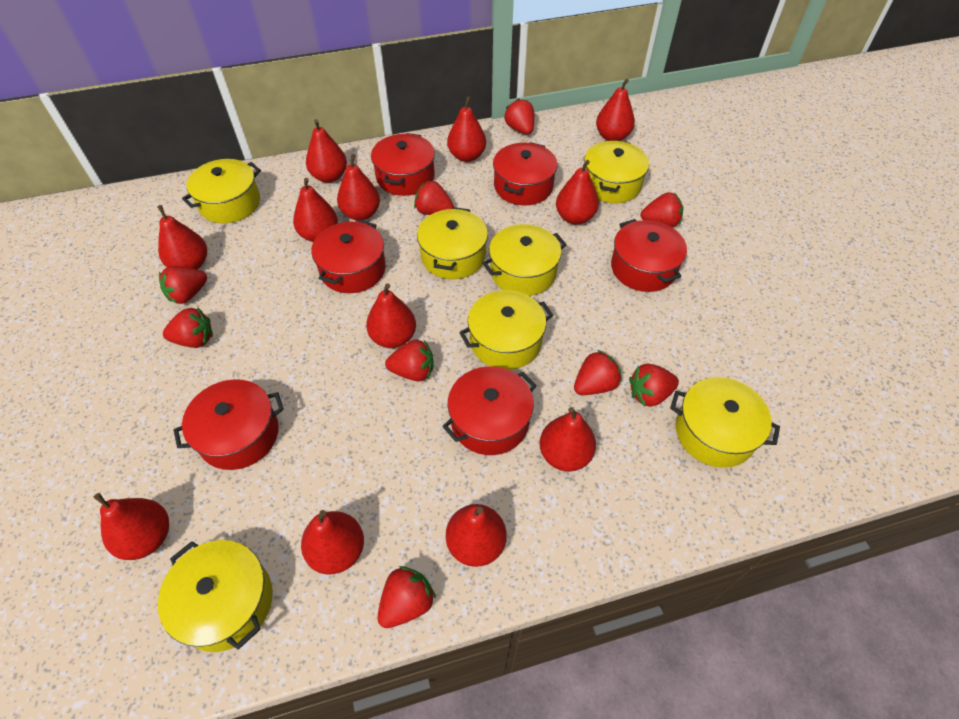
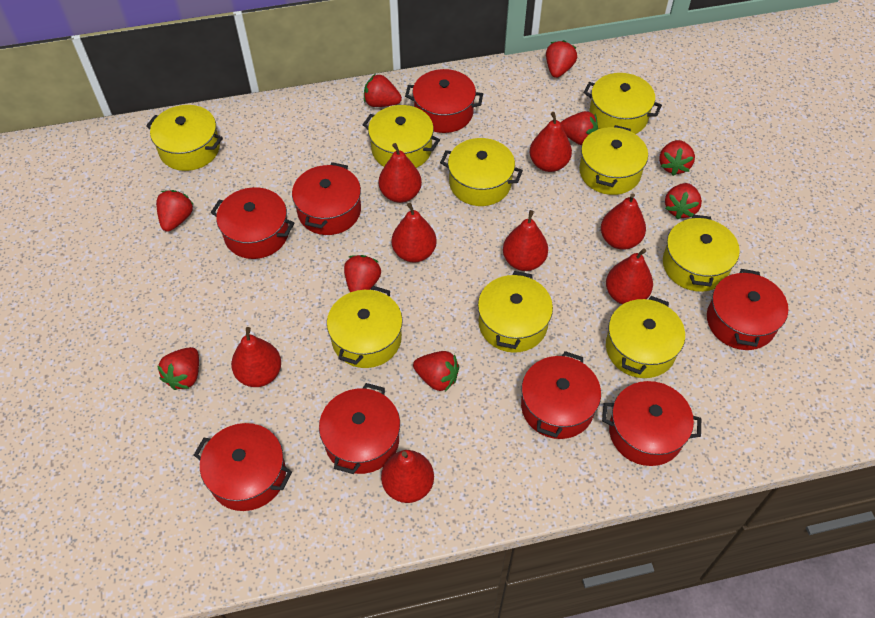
red pear: 12 -> 8
red pot: 6 -> 8
yellow pot: 7 -> 9

